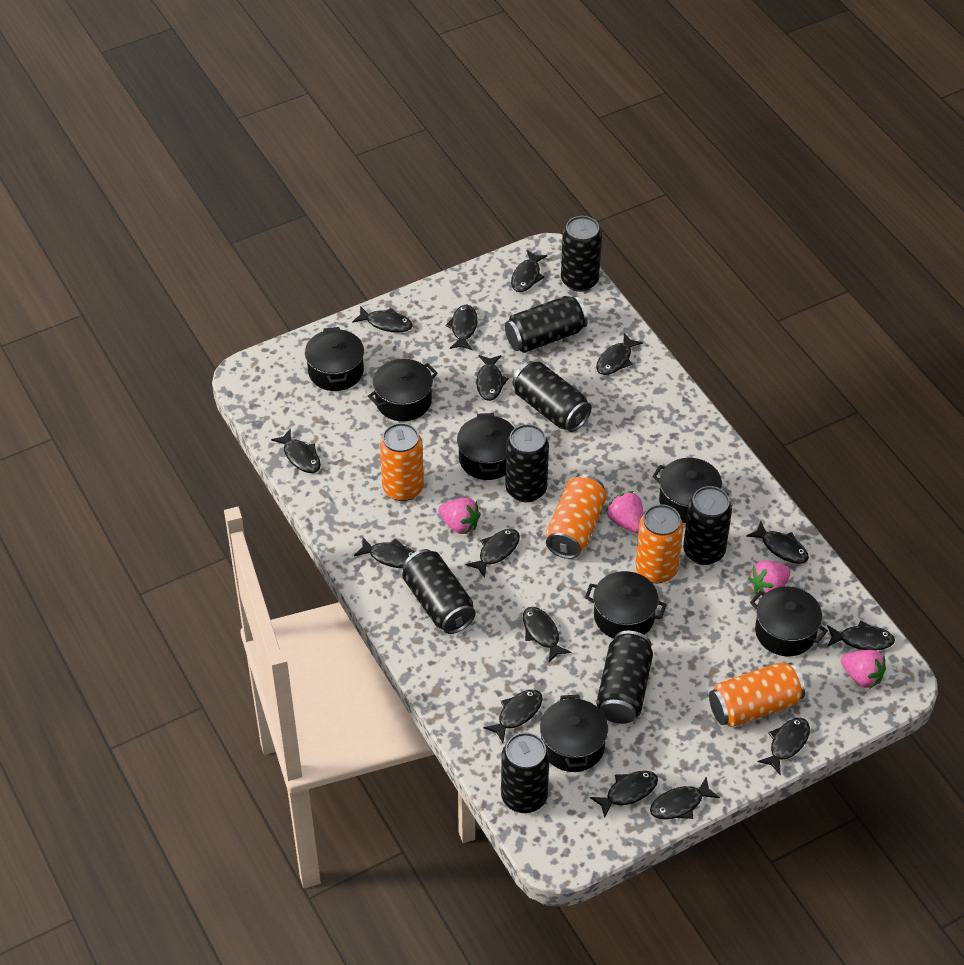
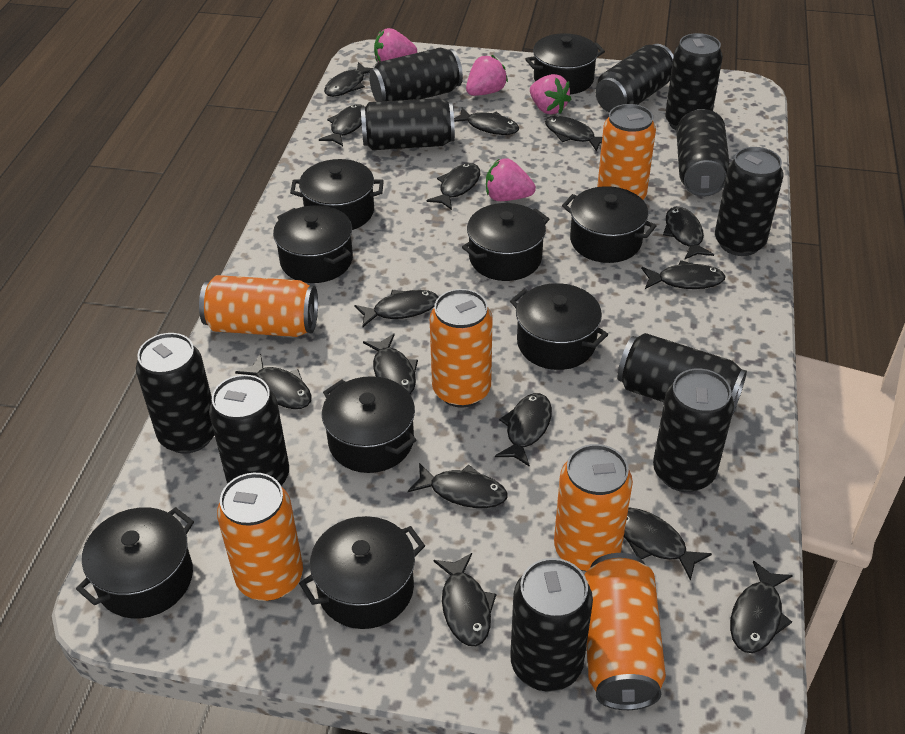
black can: 8 -> 11
black pot: 7 -> 9
orange can: 4 -> 6

